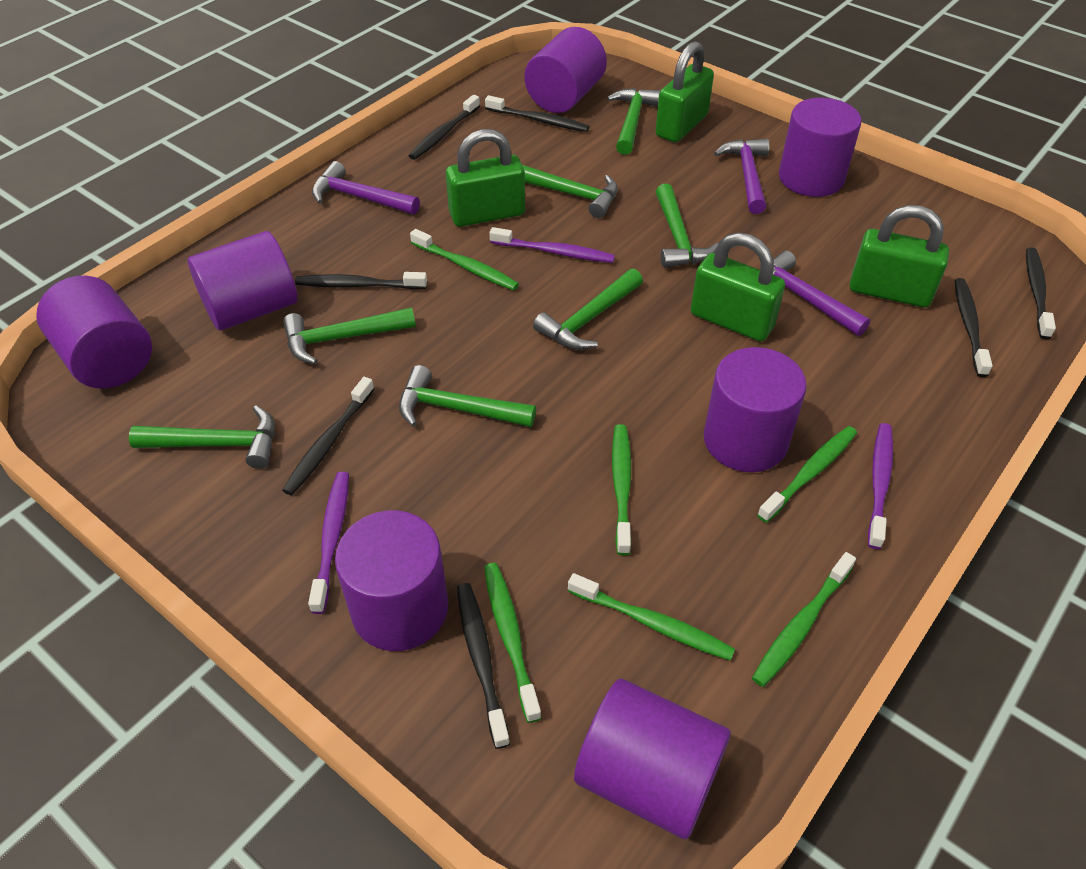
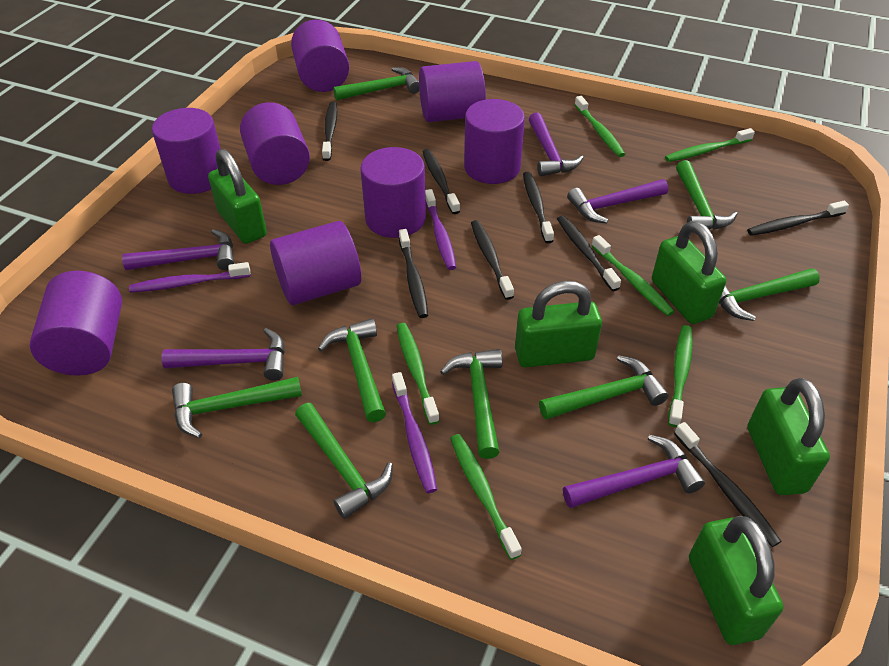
black toothbrush: 7 -> 8
green hammer: 7 -> 8
green padlock: 4 -> 5
purple cylinder: 7 -> 8
purple hammer: 3 -> 5

